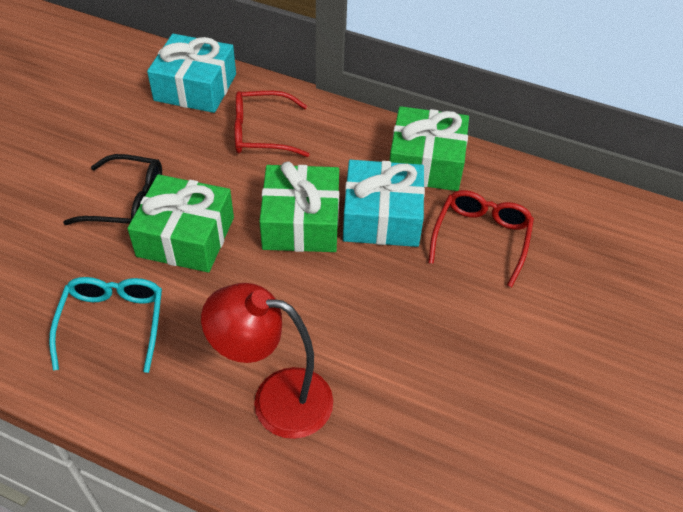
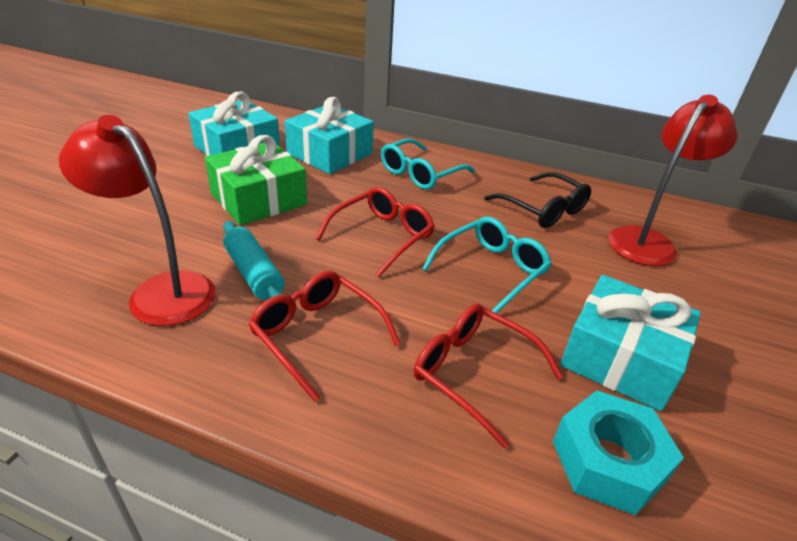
green gift: 3 -> 1
red glasses: 2 -> 3
red lamp: 1 -> 2
turquoise gift: 2 -> 3
turquoise glasses: 1 -> 2
turquoise nut: 0 -> 1
turquoise rolling pin: 0 -> 1

